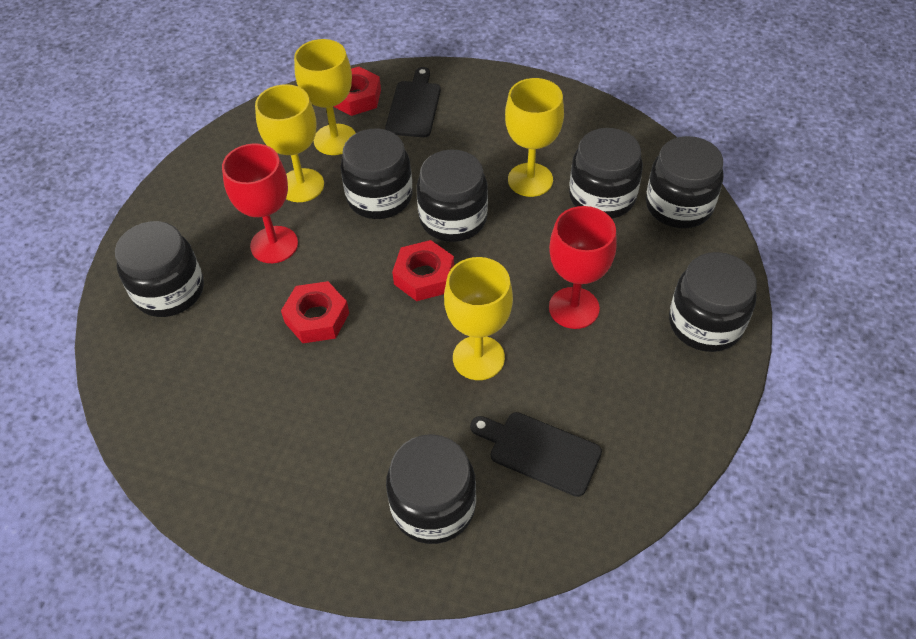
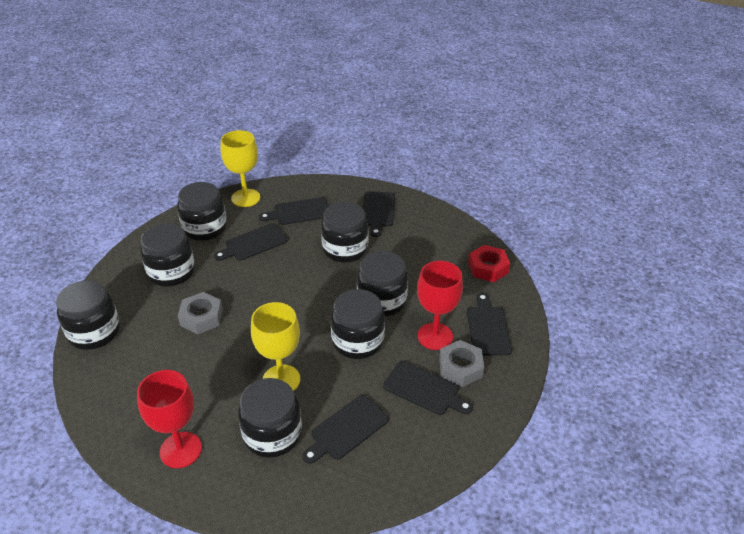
black cutting board: 2 -> 6
grey nut: 0 -> 2
red nut: 3 -> 1
yellow goblet: 4 -> 2

